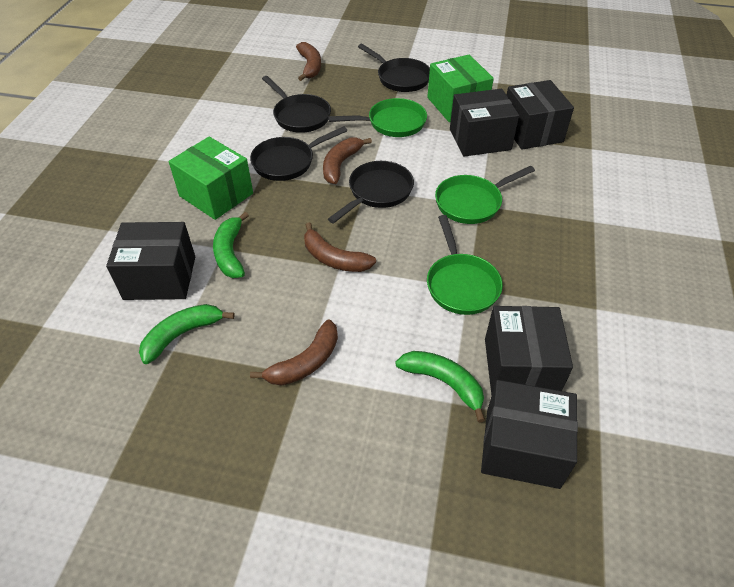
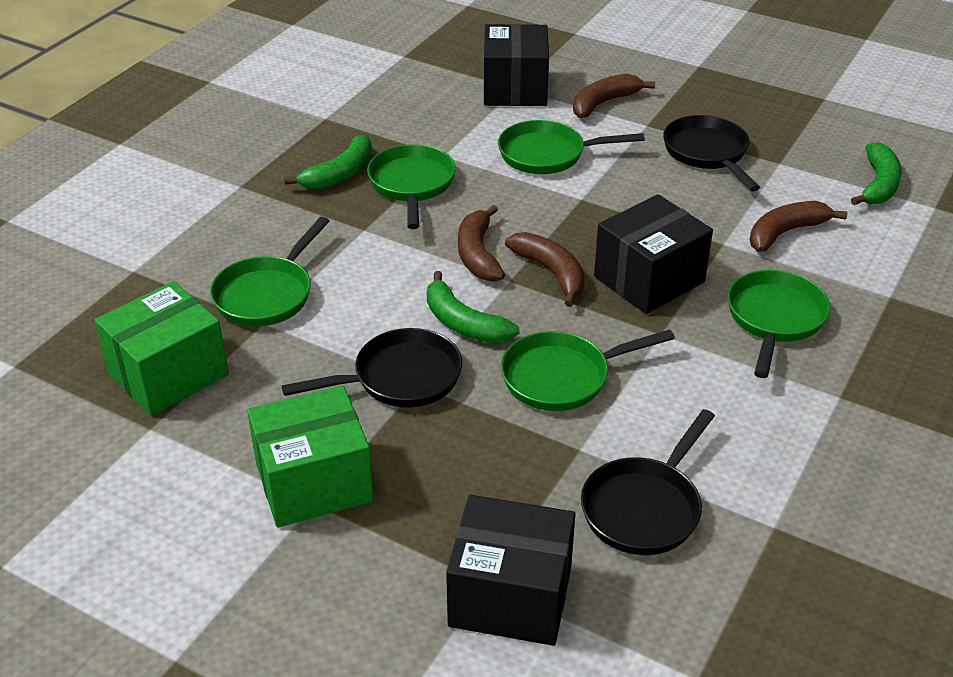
black box: 5 -> 3
black pan: 4 -> 3
green pan: 3 -> 5

